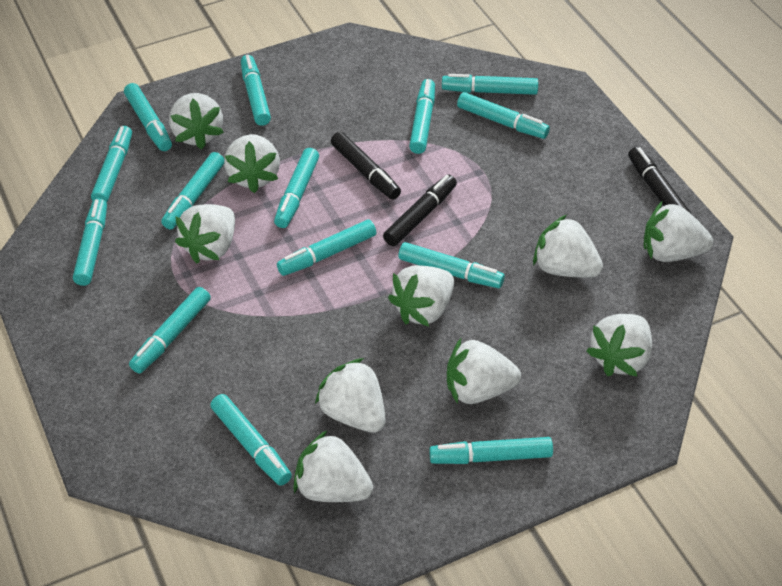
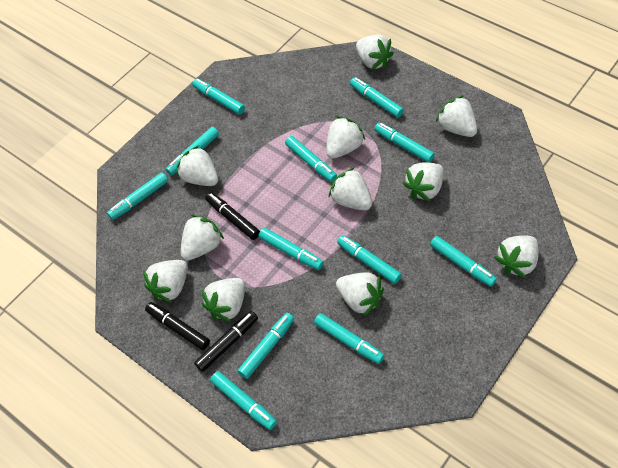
turquoise marker: 14 -> 12
white strawberry: 10 -> 11

